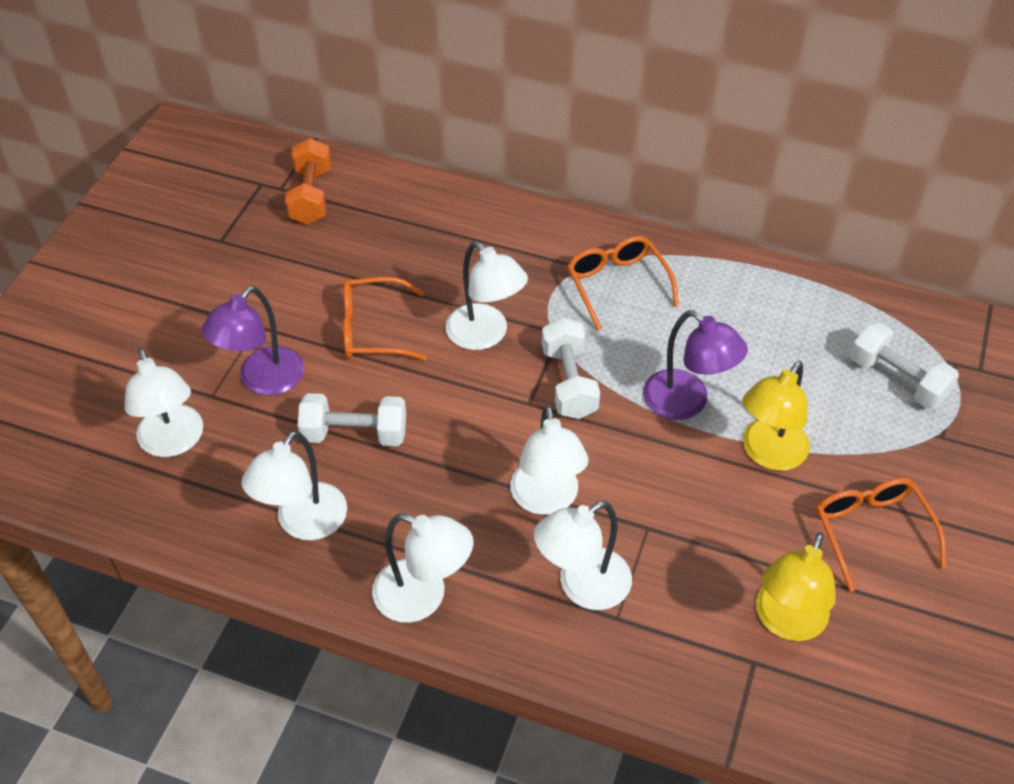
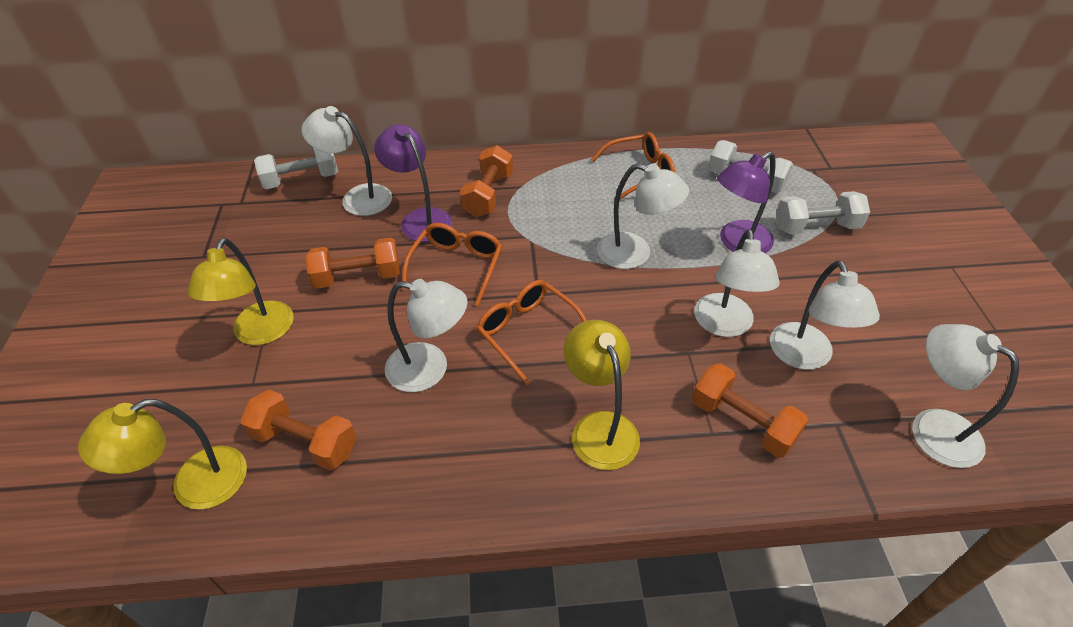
orange dumbbell: 1 -> 4
yellow lamp: 2 -> 3

